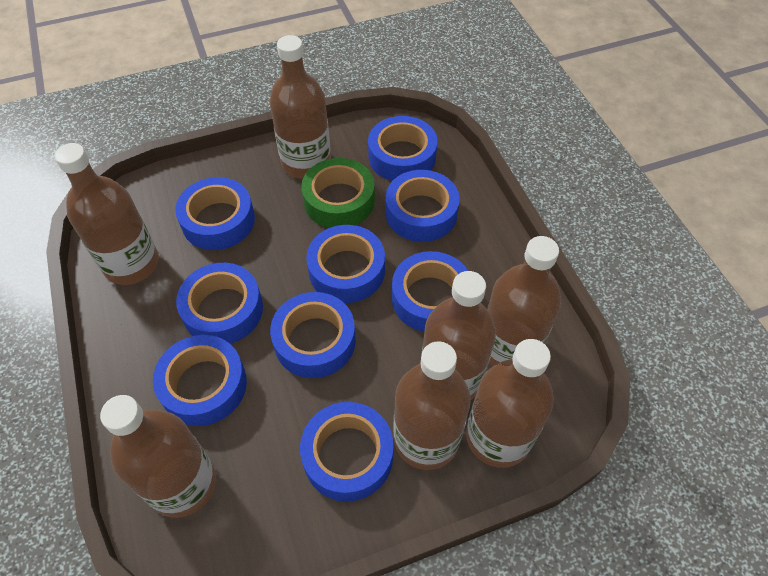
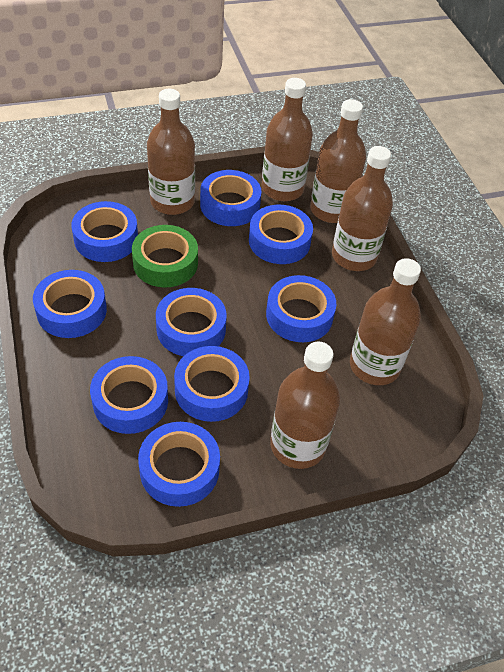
brown bottle: 7 -> 6

